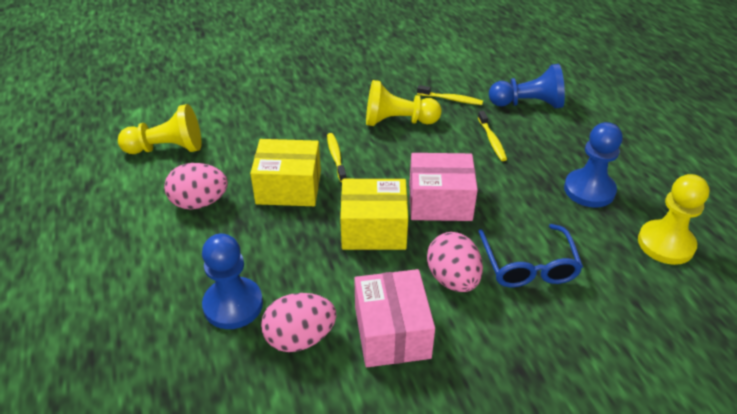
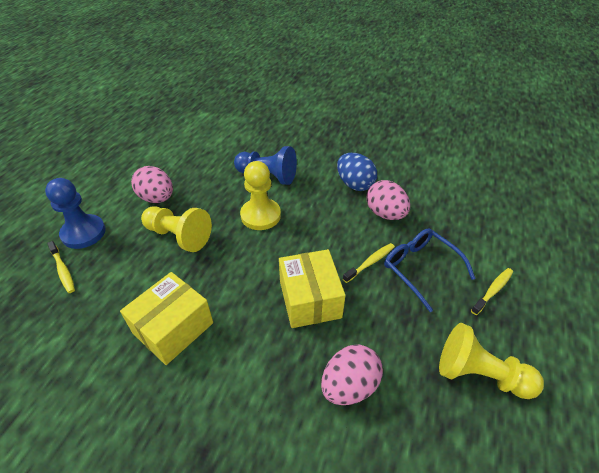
blue egg: 0 -> 1
blue pawn: 3 -> 2
pink box: 2 -> 0

